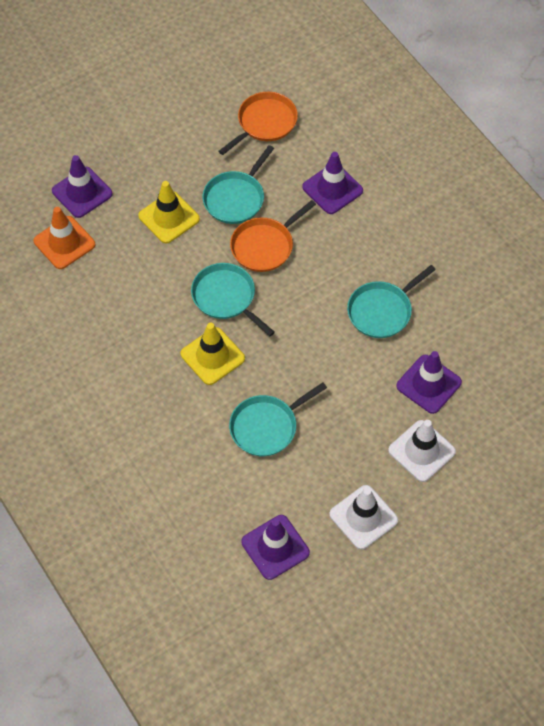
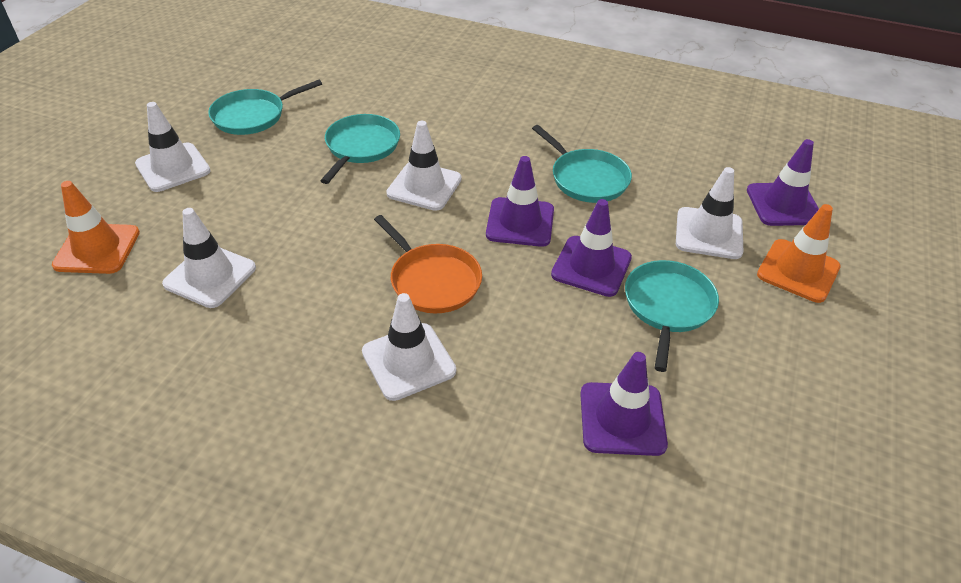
orange pan: 2 -> 1
orange traffic cone: 1 -> 2
white traffic cone: 2 -> 5
yellow traffic cone: 2 -> 0

